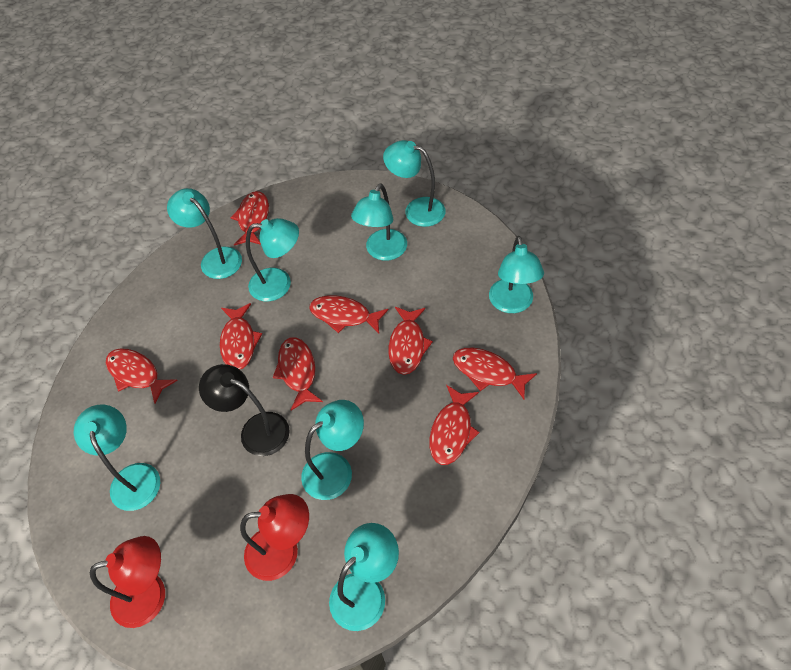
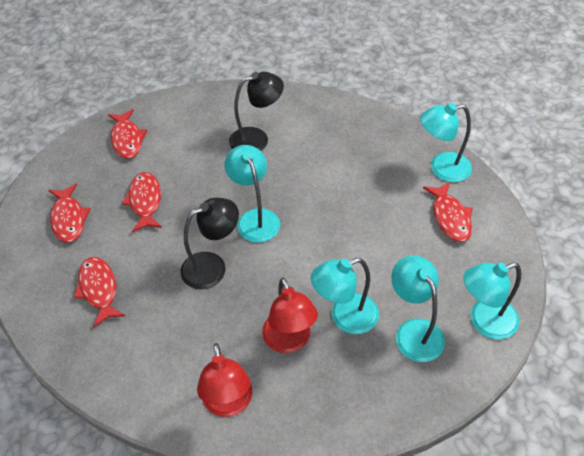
black lamp: 1 -> 2
red fish: 8 -> 5
turquoise lamp: 8 -> 5

